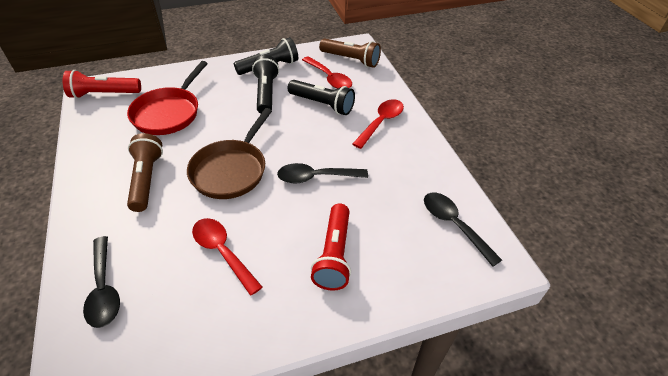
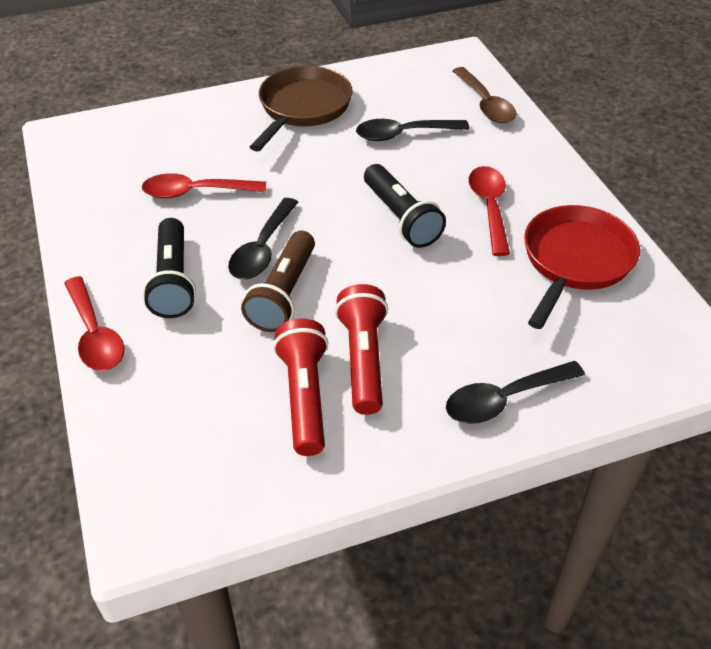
black flashlight: 3 -> 2
brown flashlight: 2 -> 1
brown spoon: 0 -> 1

